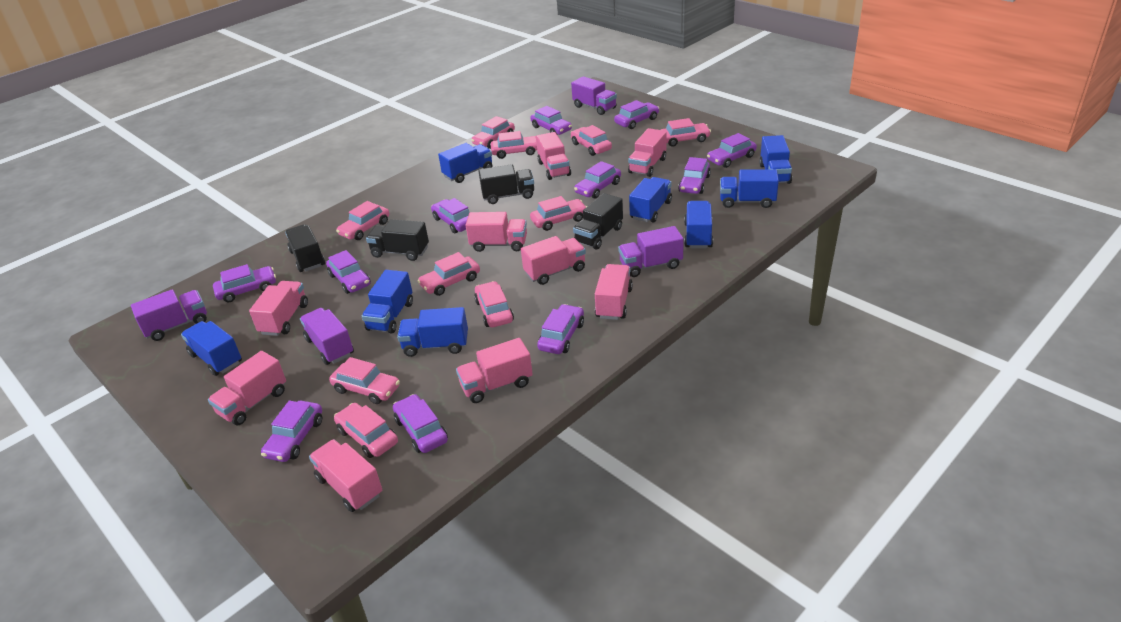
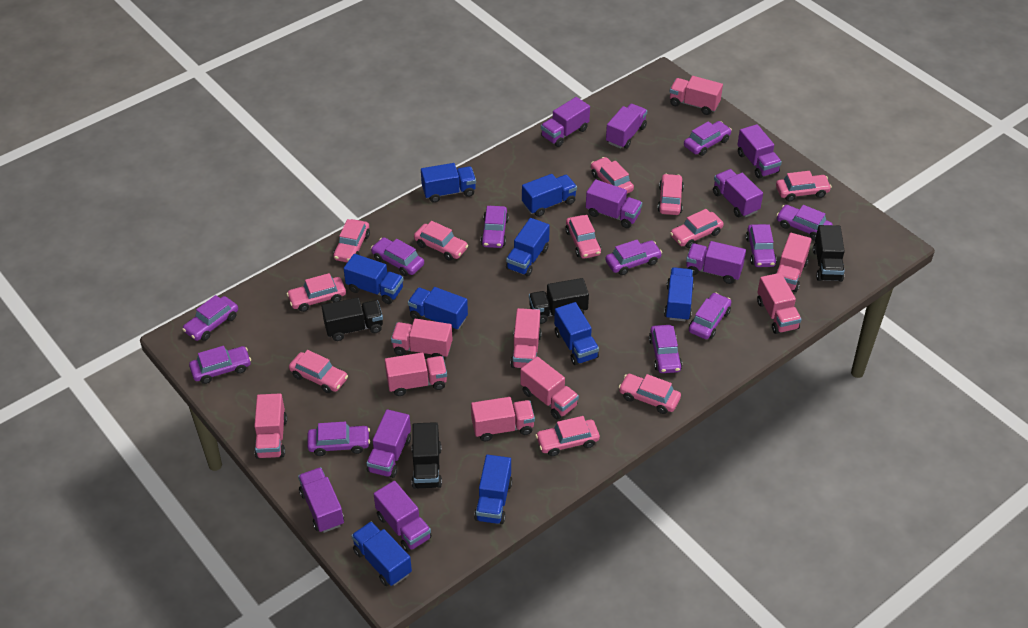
blue truck: 8 -> 9
pink car: 10 -> 11
purple truck: 4 -> 9

